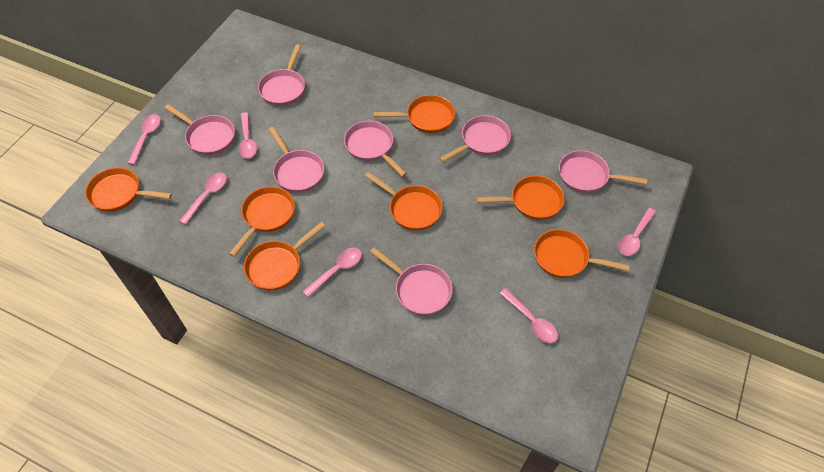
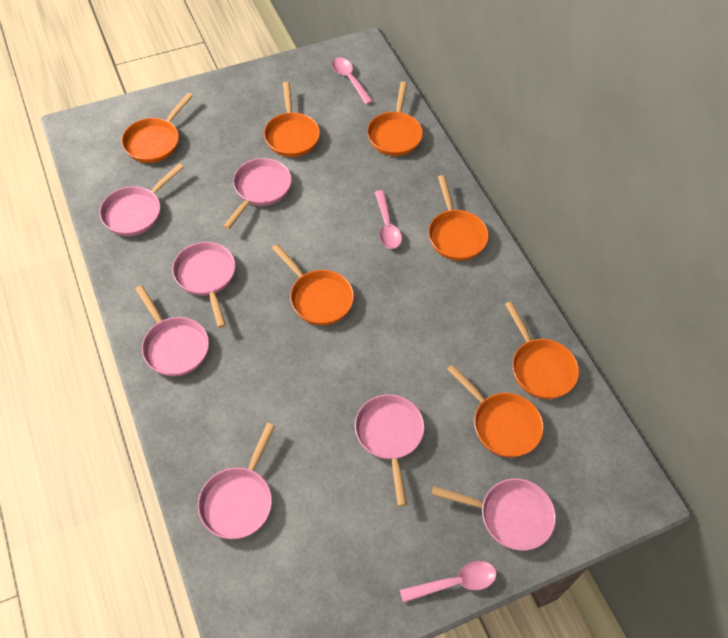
pink spoon: 6 -> 3

